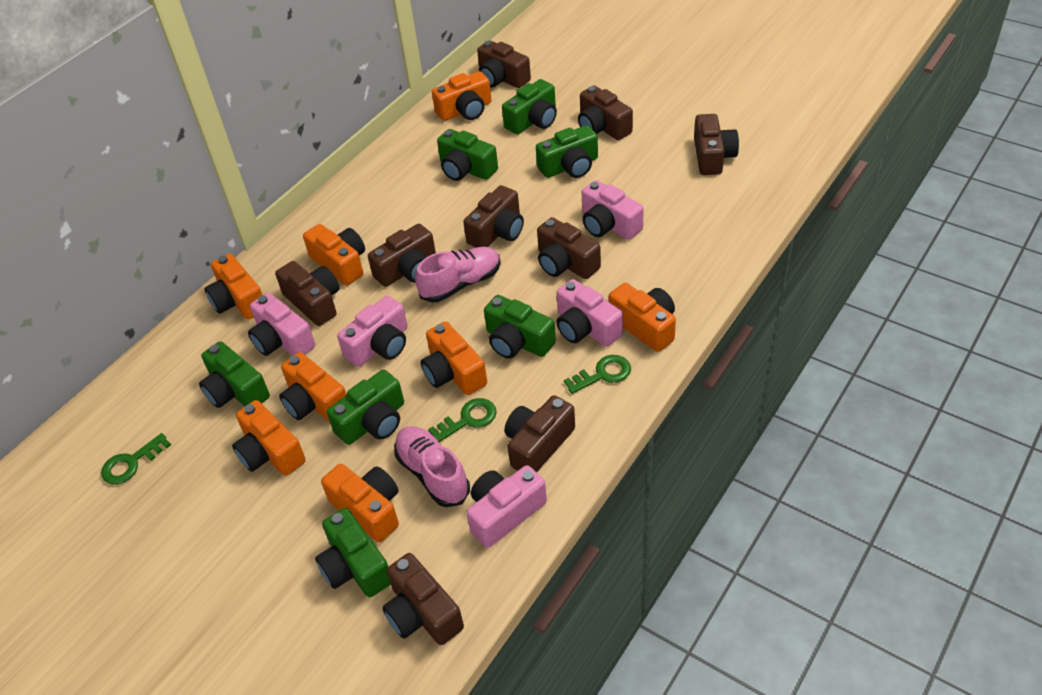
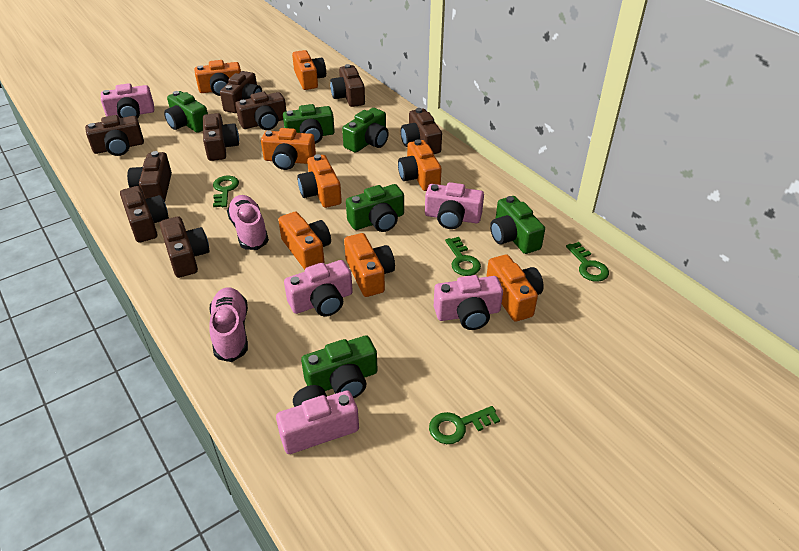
green camera: 7 -> 6
green key: 3 -> 4

